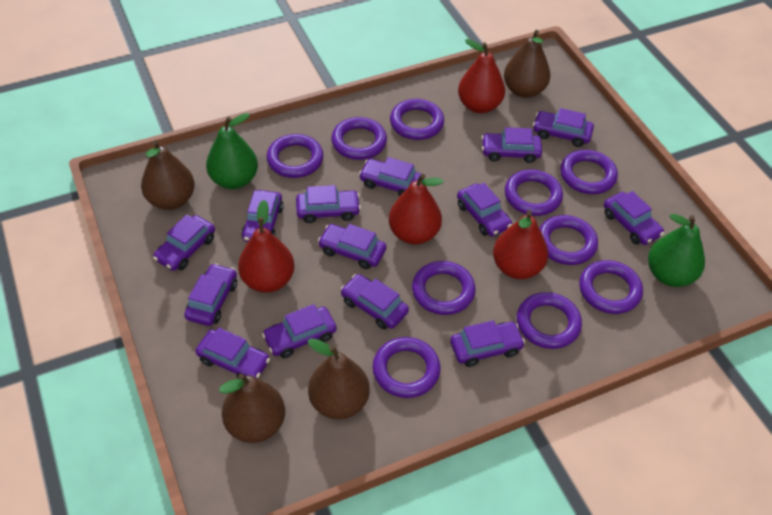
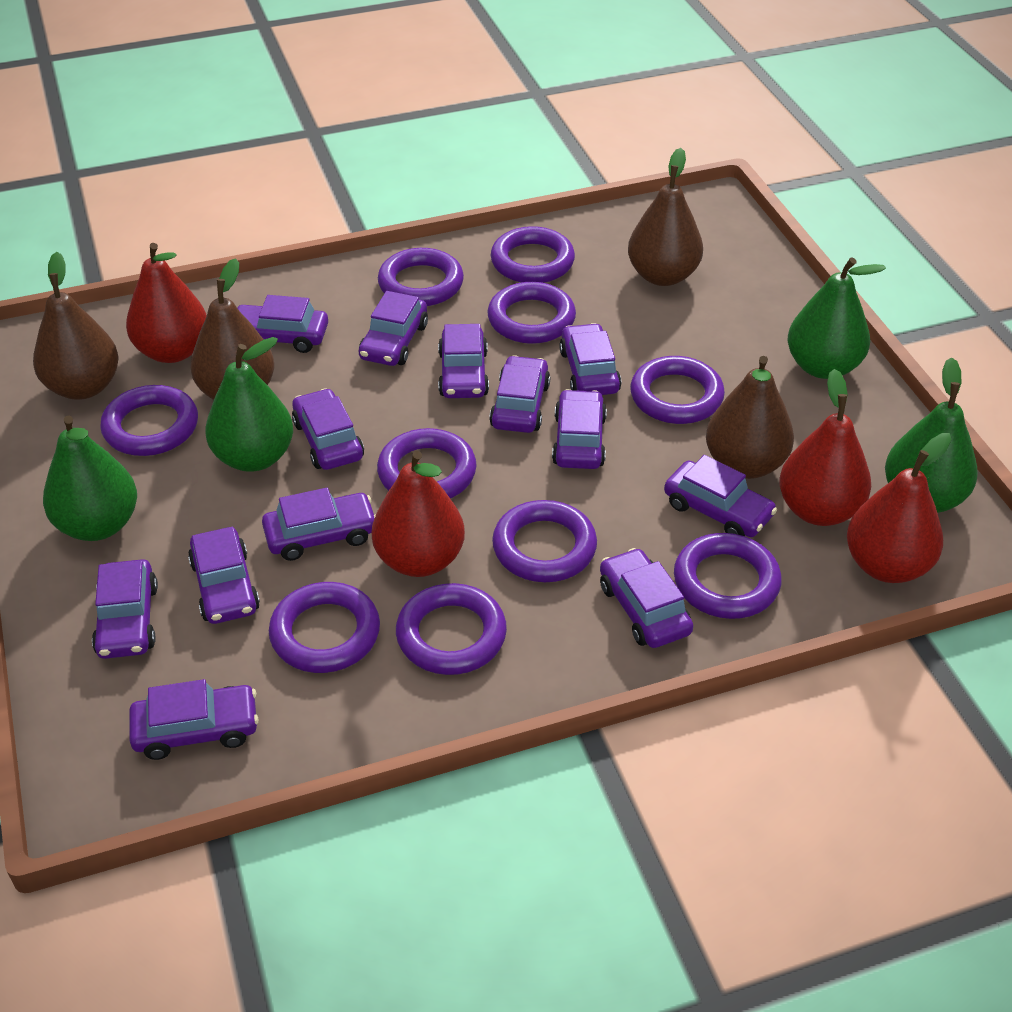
green pear: 2 -> 4
purple car: 14 -> 13

